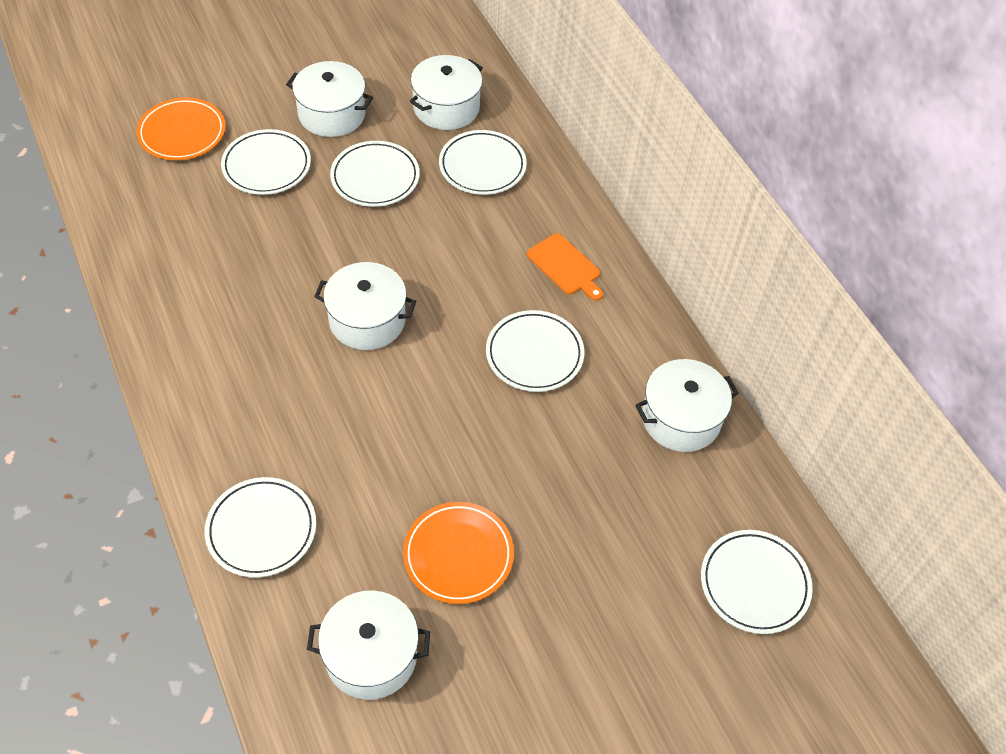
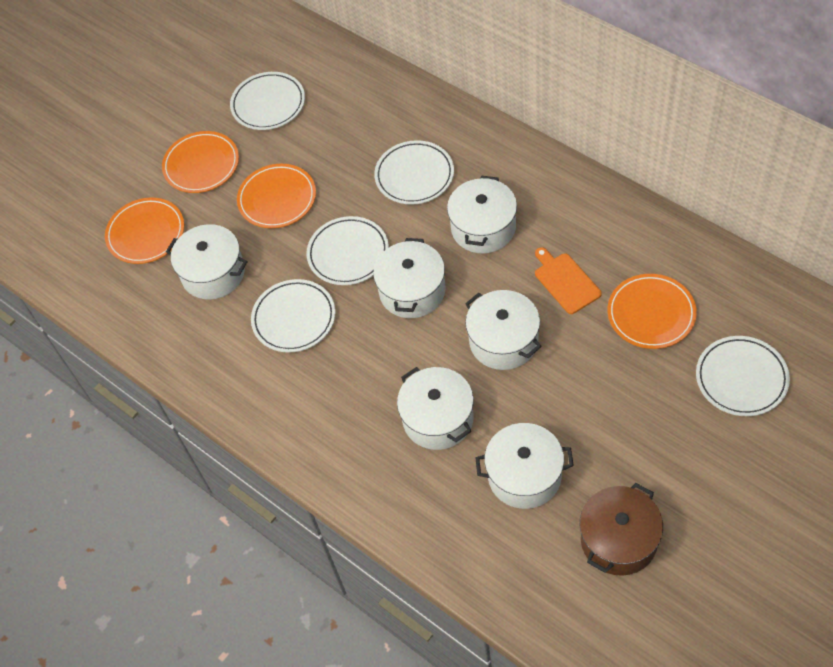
brown pot: 0 -> 1
orange plate: 2 -> 4
white plate: 6 -> 5
white pot: 5 -> 6

